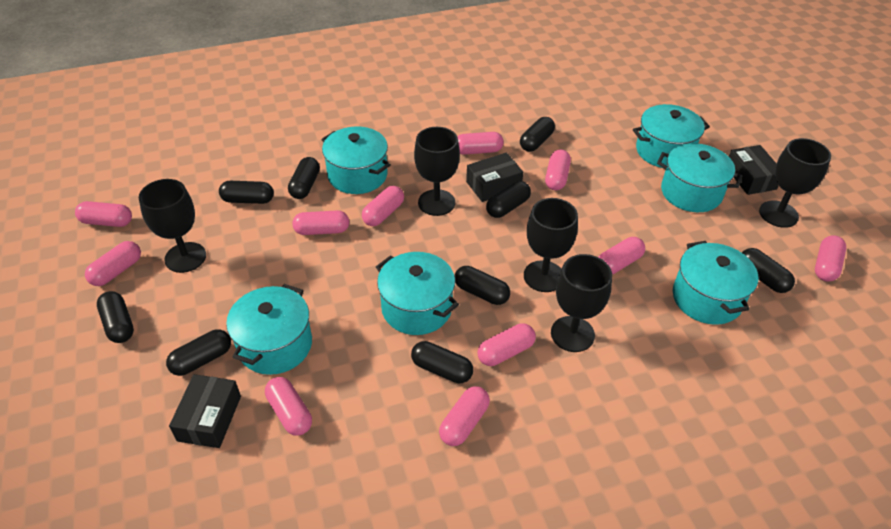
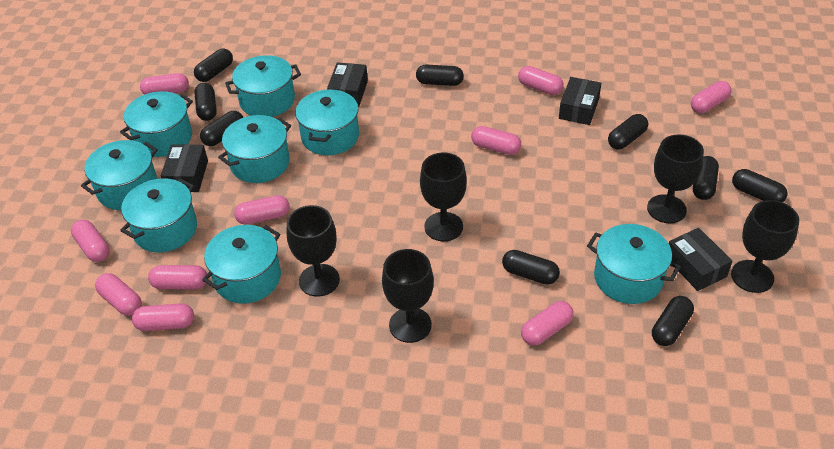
black box: 3 -> 4
pink capsule: 11 -> 10
turquoise pot: 6 -> 8

